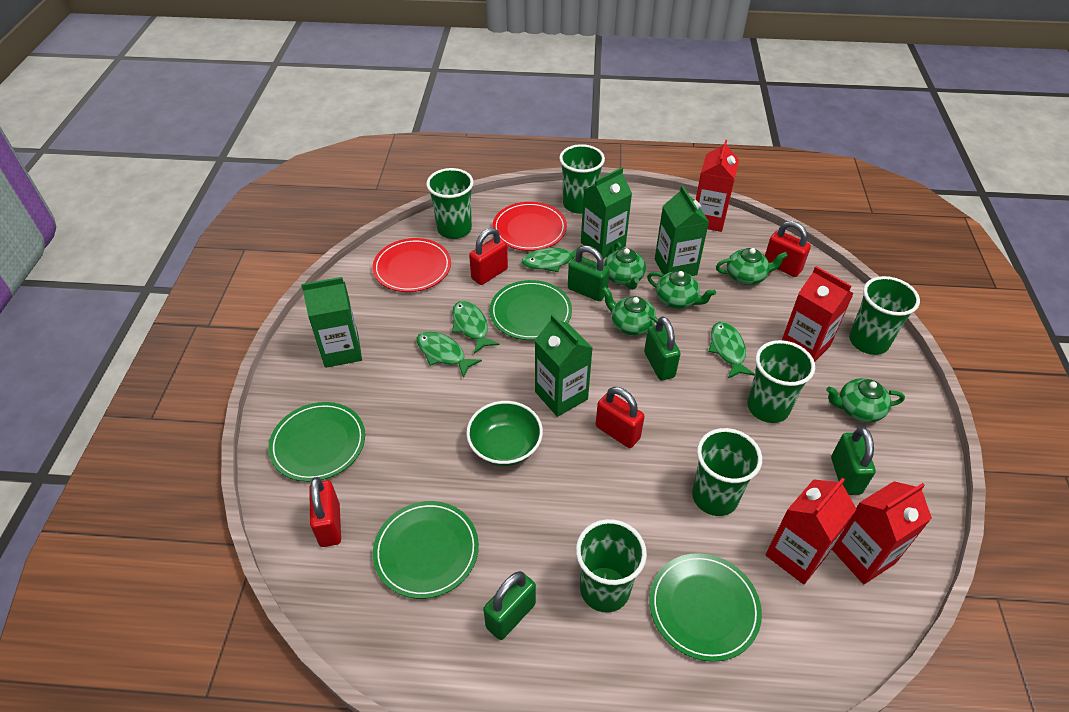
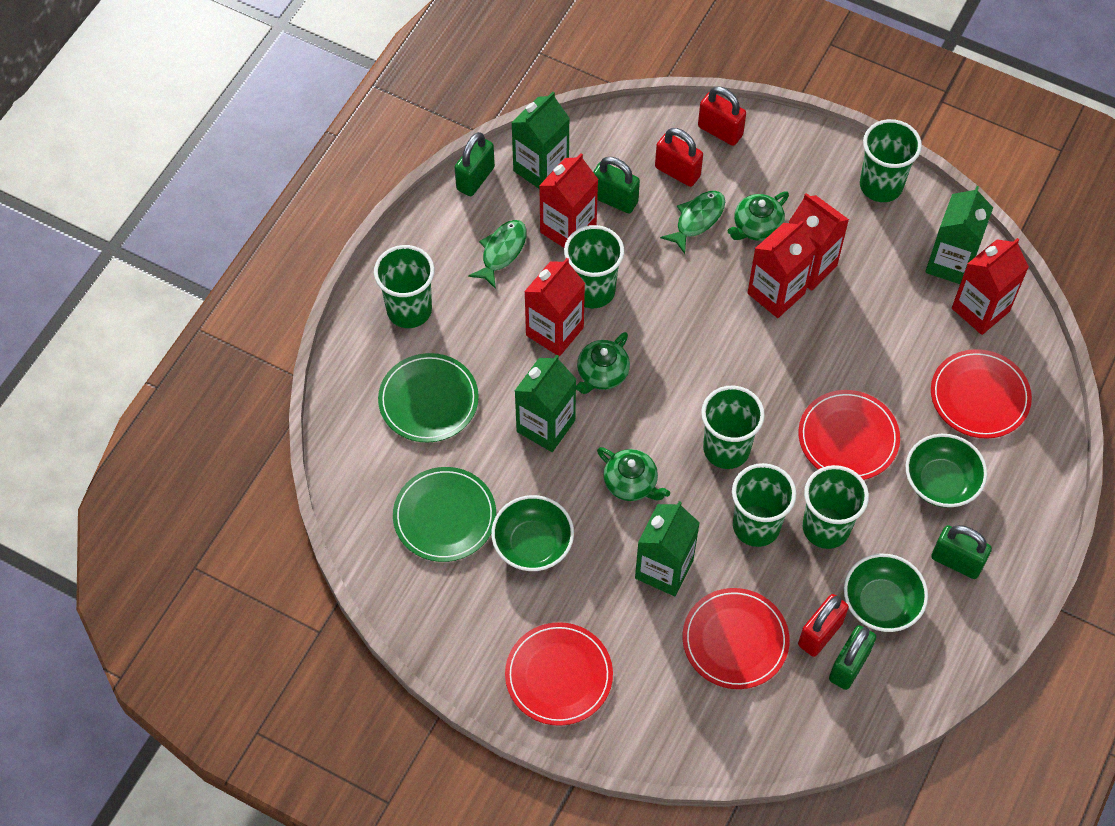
green bowl: 1 -> 3
green fish: 4 -> 2
green plate: 4 -> 2
green teapot: 5 -> 3
red carton: 4 -> 5
red padlock: 4 -> 3
red plate: 2 -> 4

